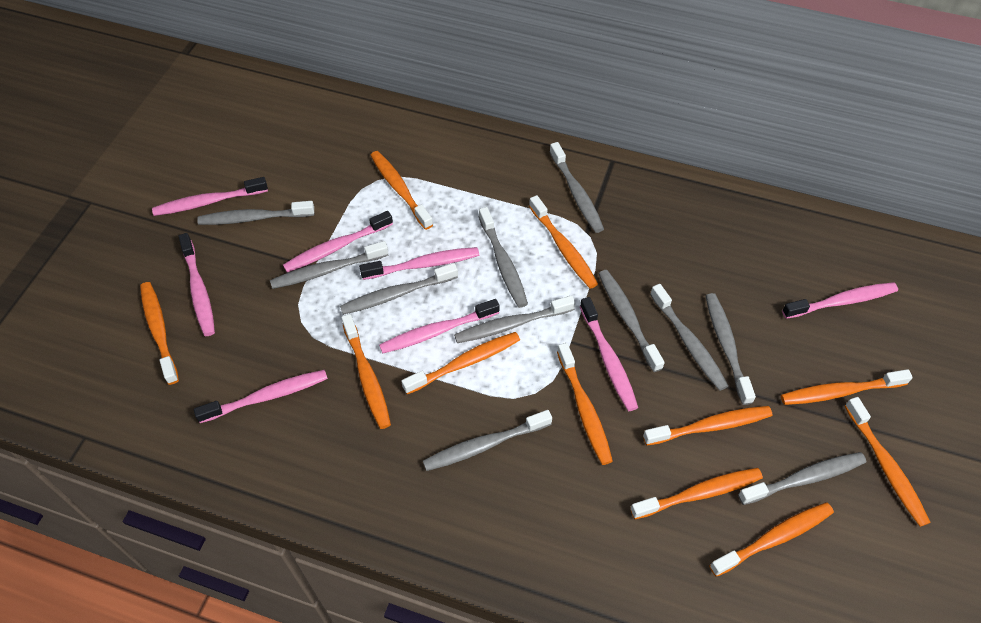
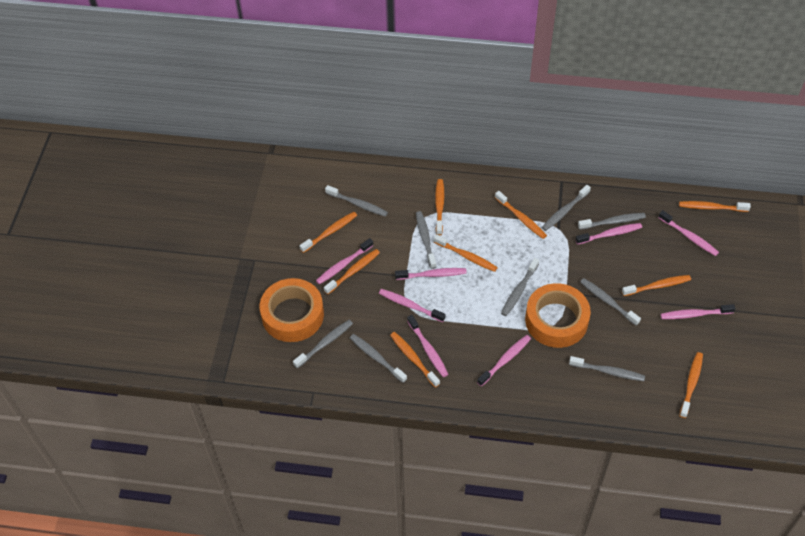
grey toothbrush: 11 -> 9
orange tape: 0 -> 2
orange toothbrush: 11 -> 9

